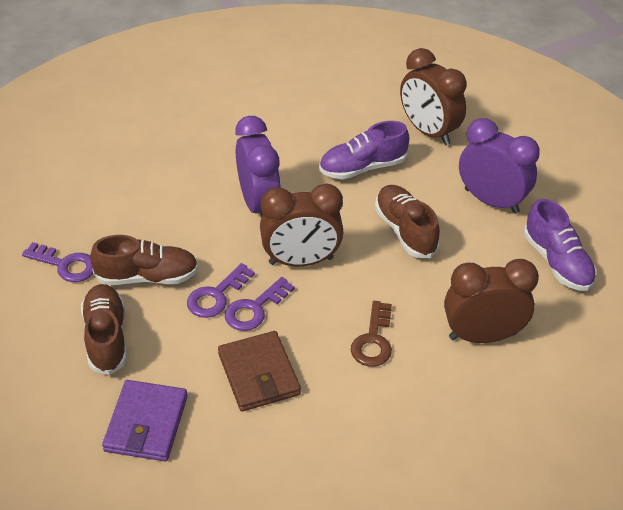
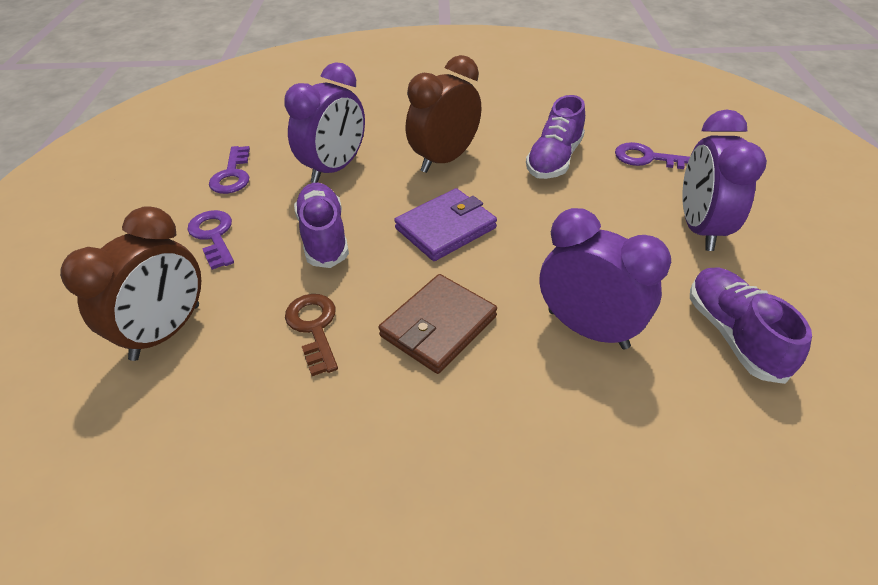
brown clock: 3 -> 2
brown shoe: 3 -> 0
purple clock: 2 -> 3
purple shoe: 2 -> 3

